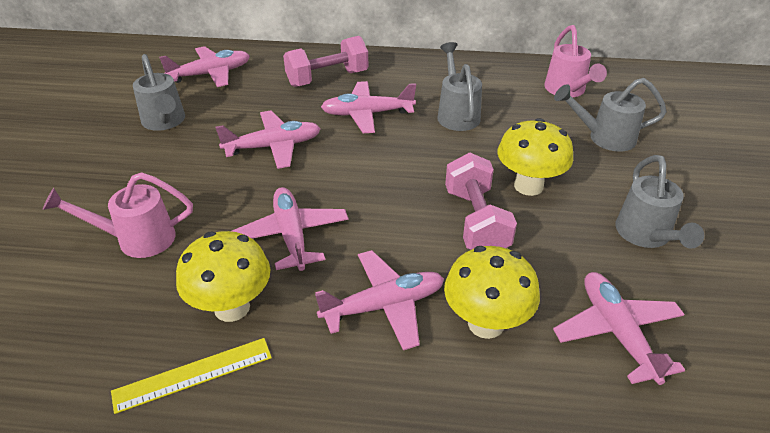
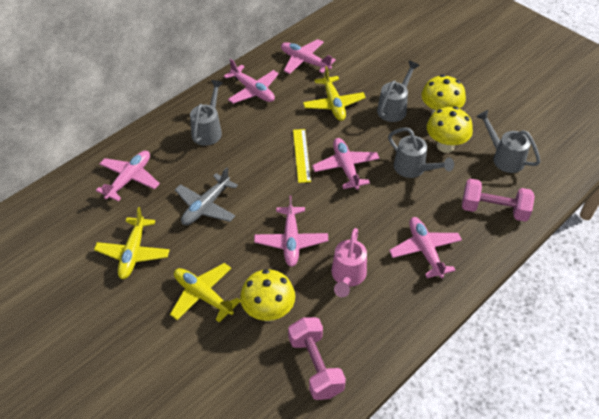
grey plane: 0 -> 1
pink watering can: 2 -> 1
yellow plane: 0 -> 3

